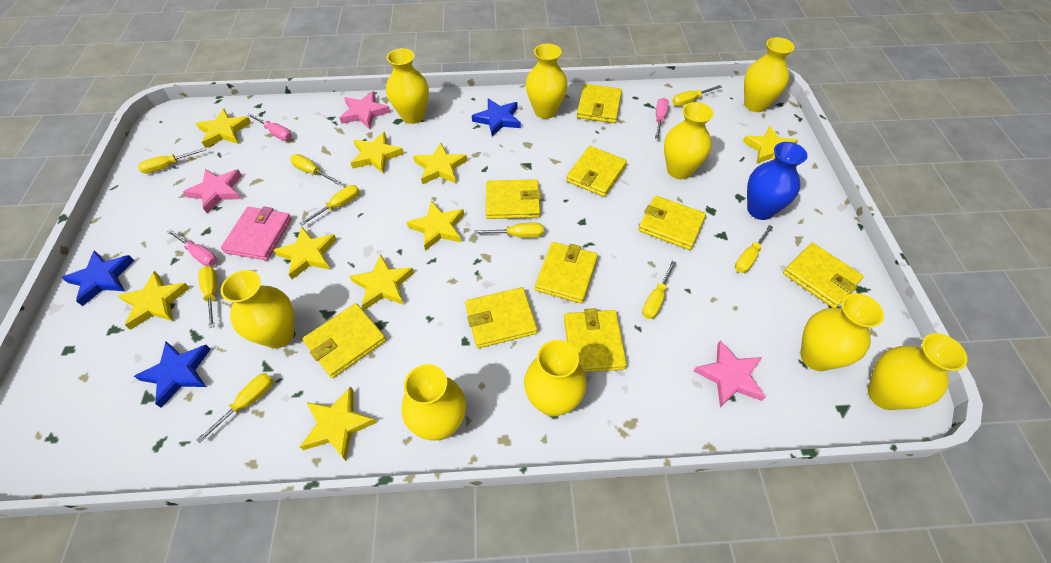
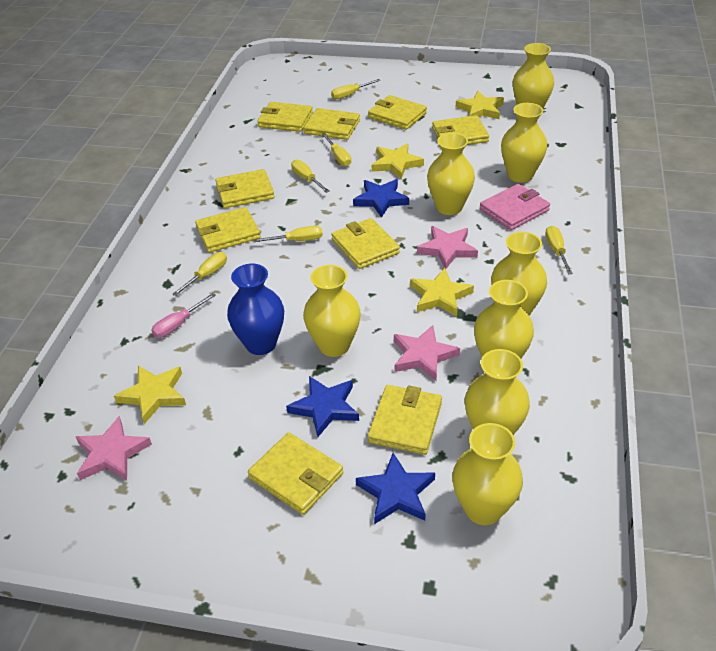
pink screwdriver: 3 -> 1
yellow screwdriver: 9 -> 6
yellow star: 9 -> 4
yellow vase: 9 -> 8

